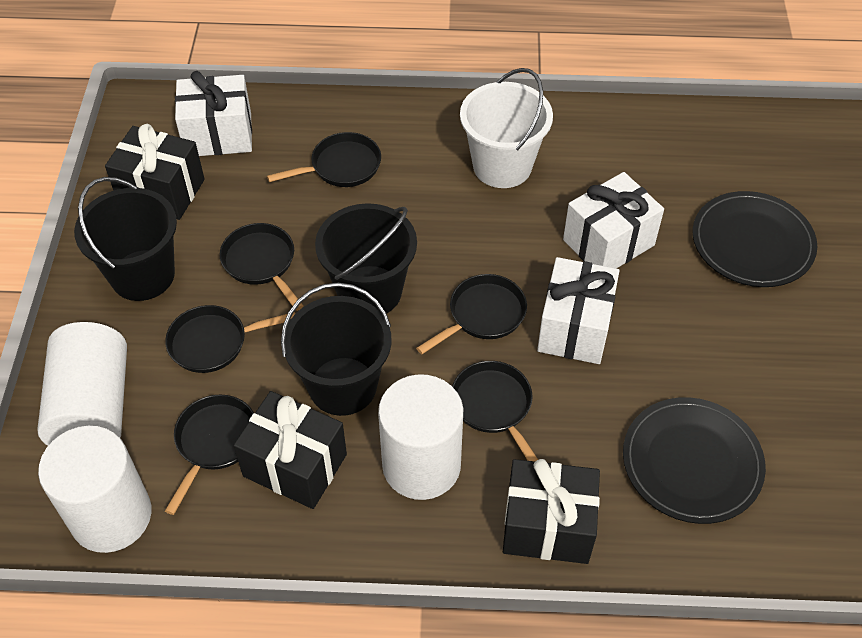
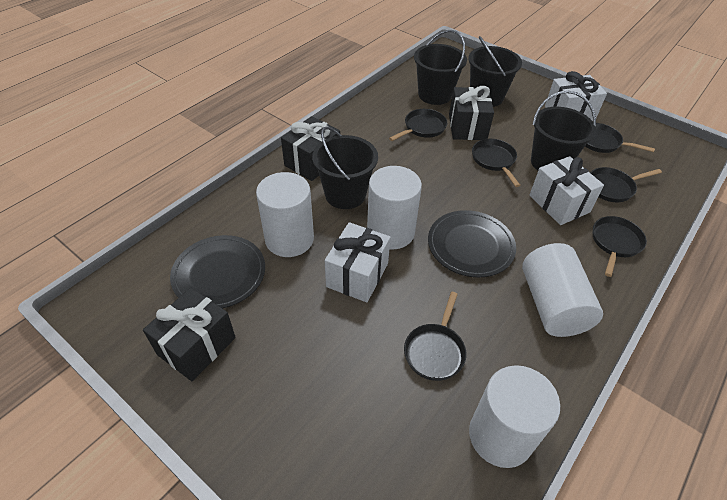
black bucket: 3 -> 4
white bucket: 1 -> 0
white cylinder: 3 -> 4

